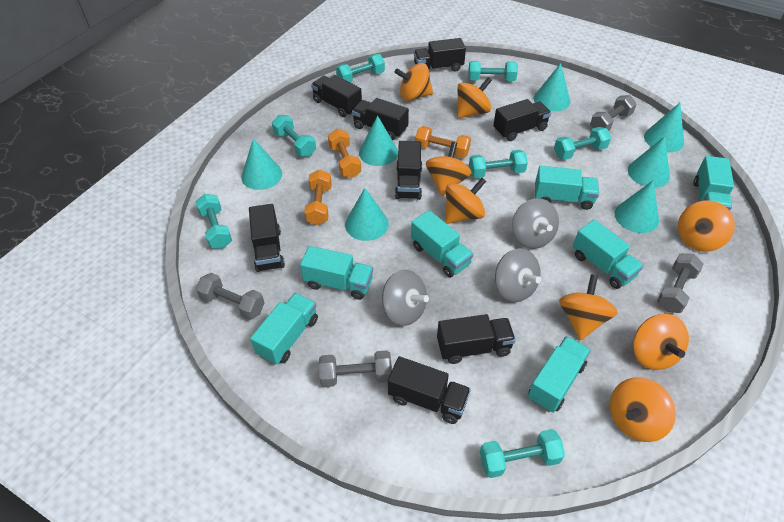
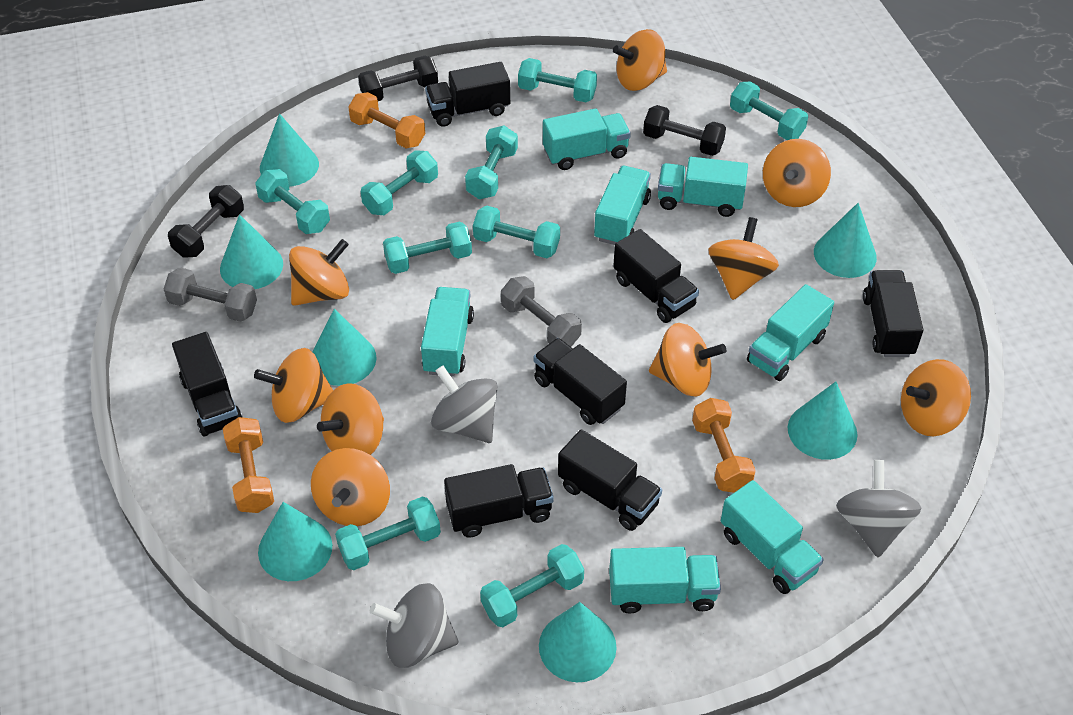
black dumbbell: 0 -> 3
black truck: 8 -> 7
grey dumbbell: 4 -> 2
orange spinning top: 8 -> 9
turquoise dumbbell: 7 -> 9

